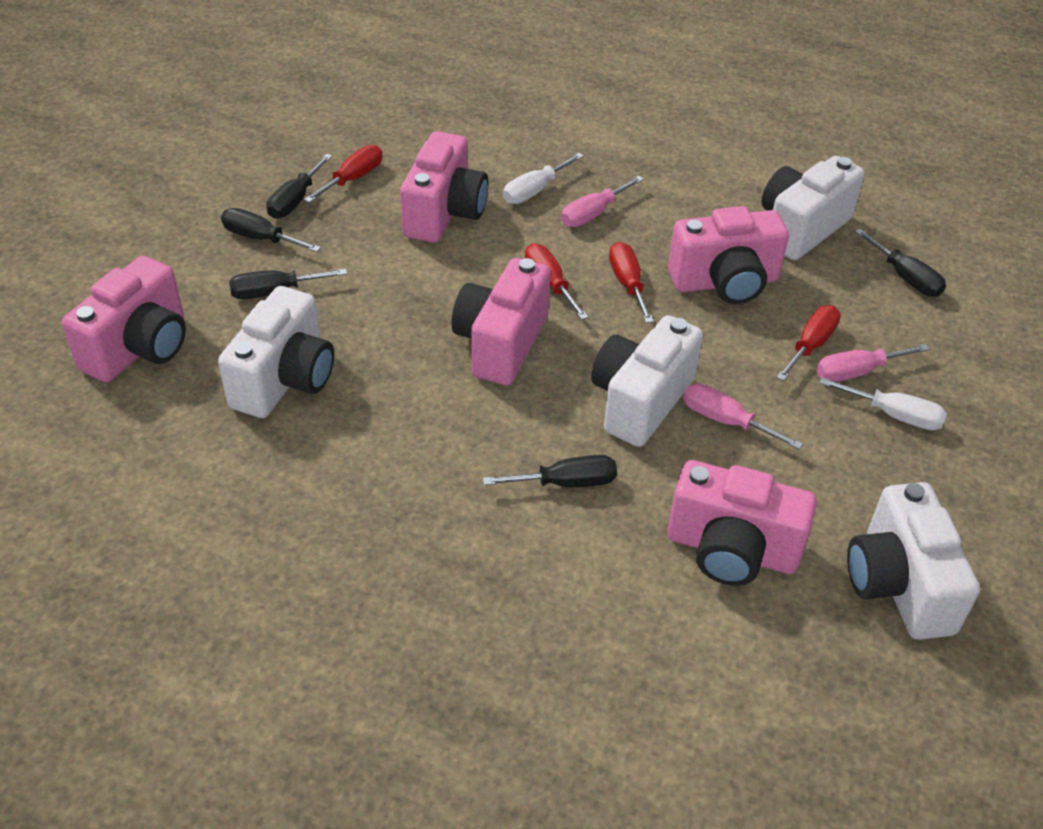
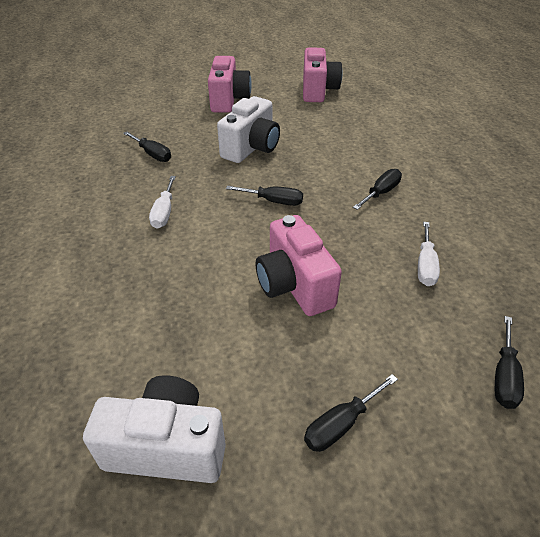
pink camera: 5 -> 3
pink screwdriver: 3 -> 0
red screwdriver: 4 -> 0
white camera: 4 -> 2

